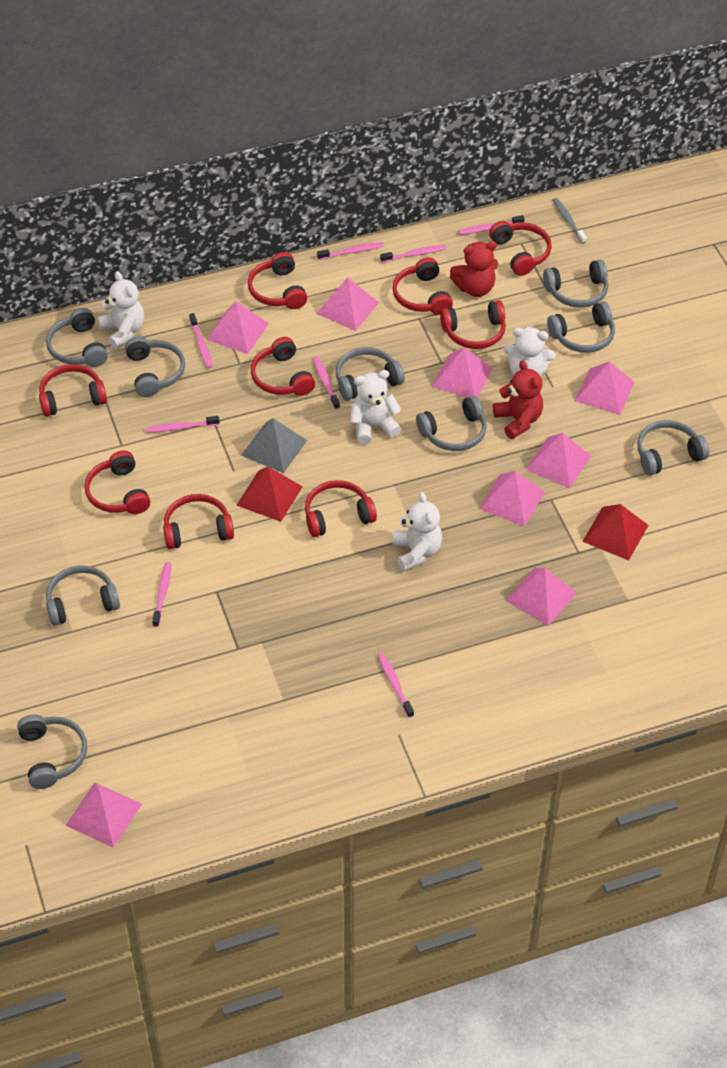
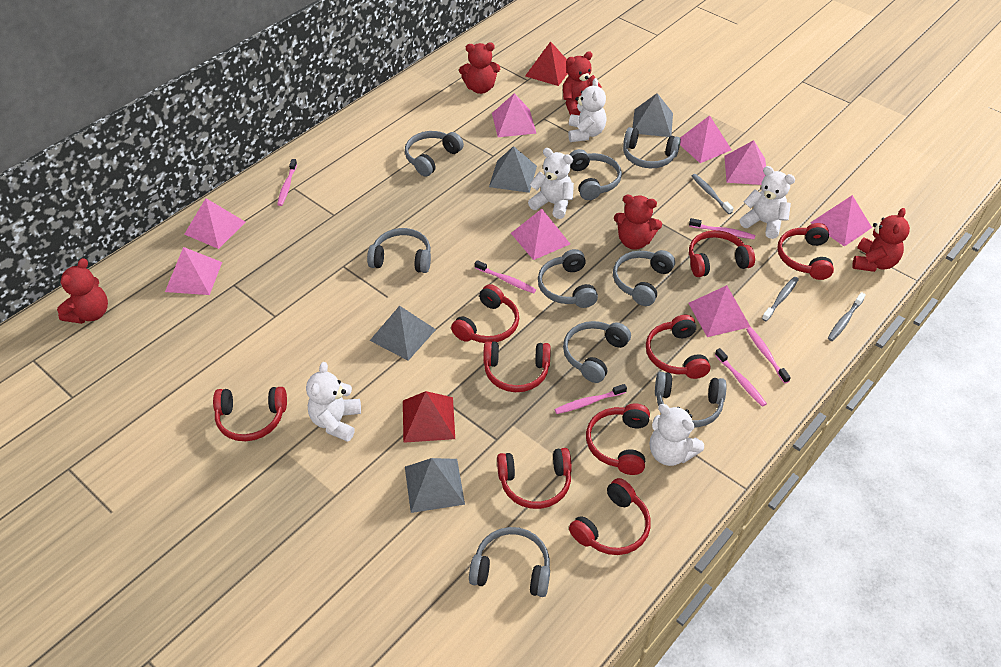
grey pyramid: 1 -> 4
grey toothbrush: 1 -> 3
pink toothbrush: 8 -> 6
red teddy bear: 2 -> 5
white teddy bear: 4 -> 5

